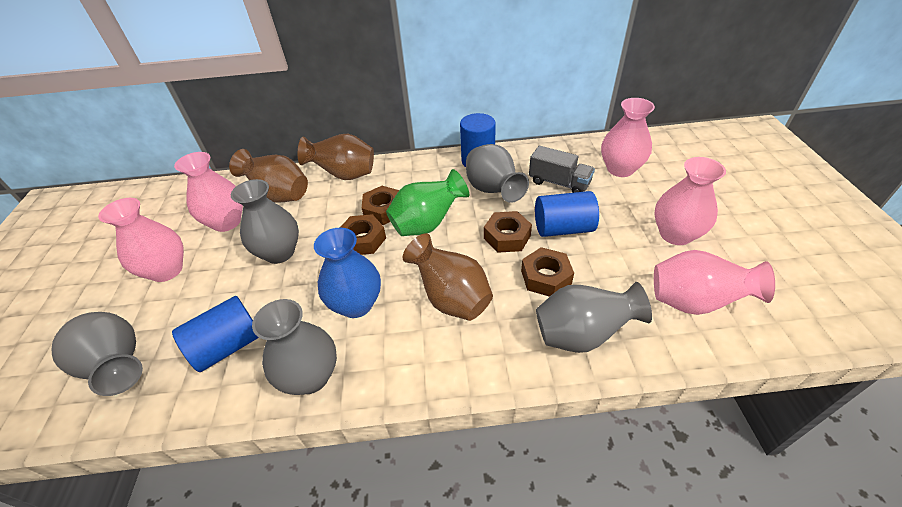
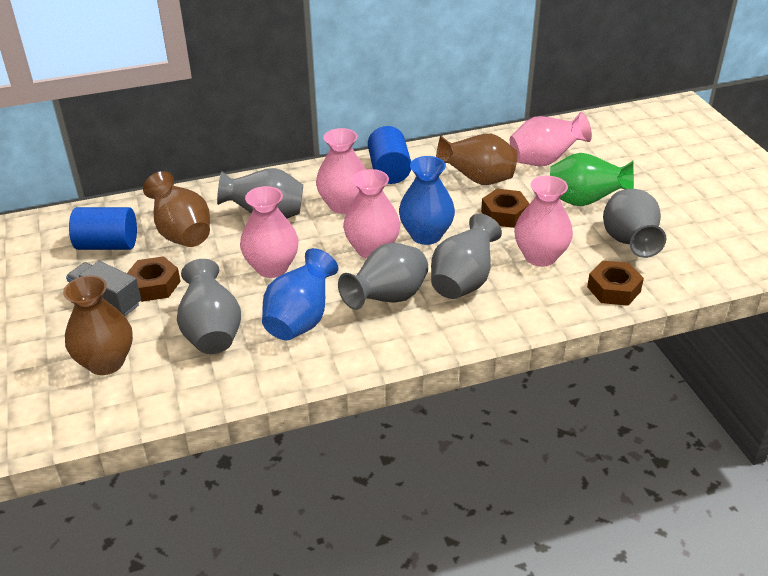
blue cylinder: 3 -> 2
blue vase: 1 -> 2
brown nut: 4 -> 3

